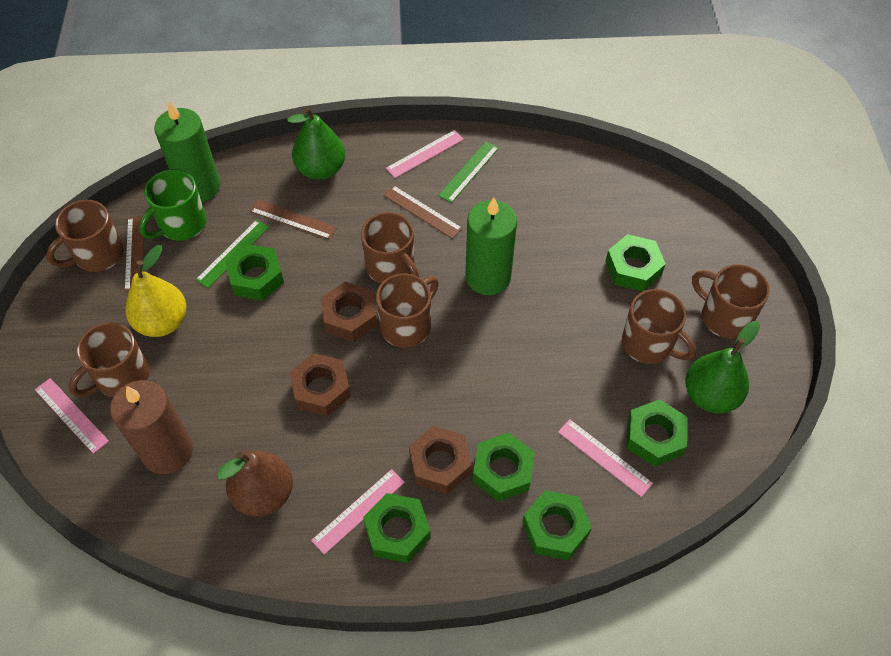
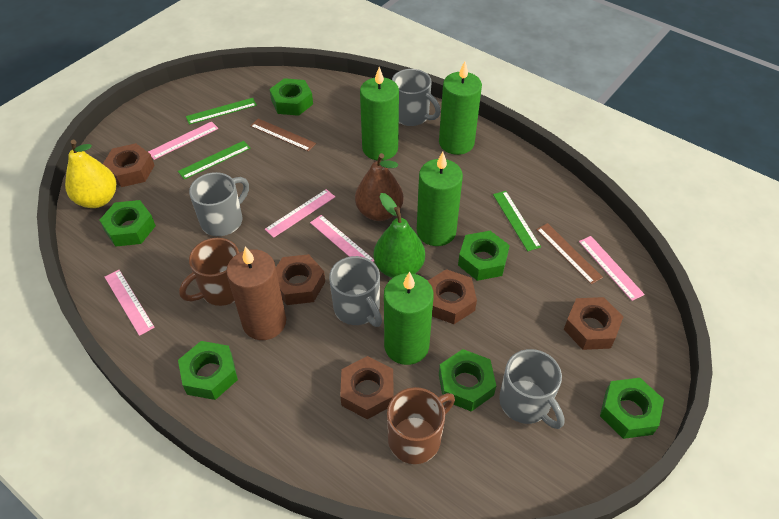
brown mug: 6 -> 2
brown nut: 3 -> 5
brown ruler: 3 -> 2
green candle: 2 -> 4
green mug: 1 -> 0
green pear: 2 -> 1
green ruler: 2 -> 3
grey mug: 0 -> 4
pink ruler: 4 -> 5

